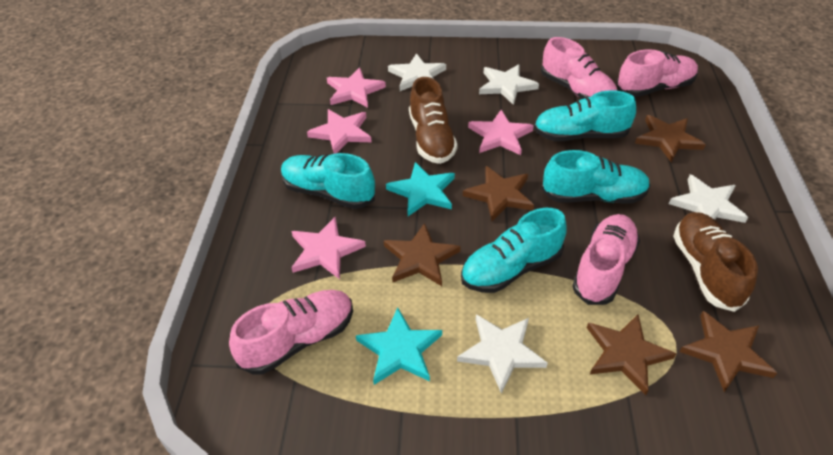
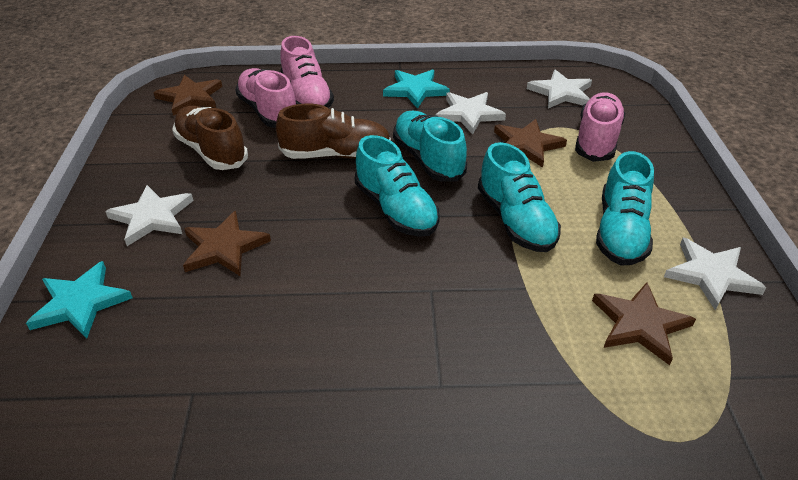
brown star: 5 -> 4
pink shoe: 4 -> 3
pink star: 4 -> 0

